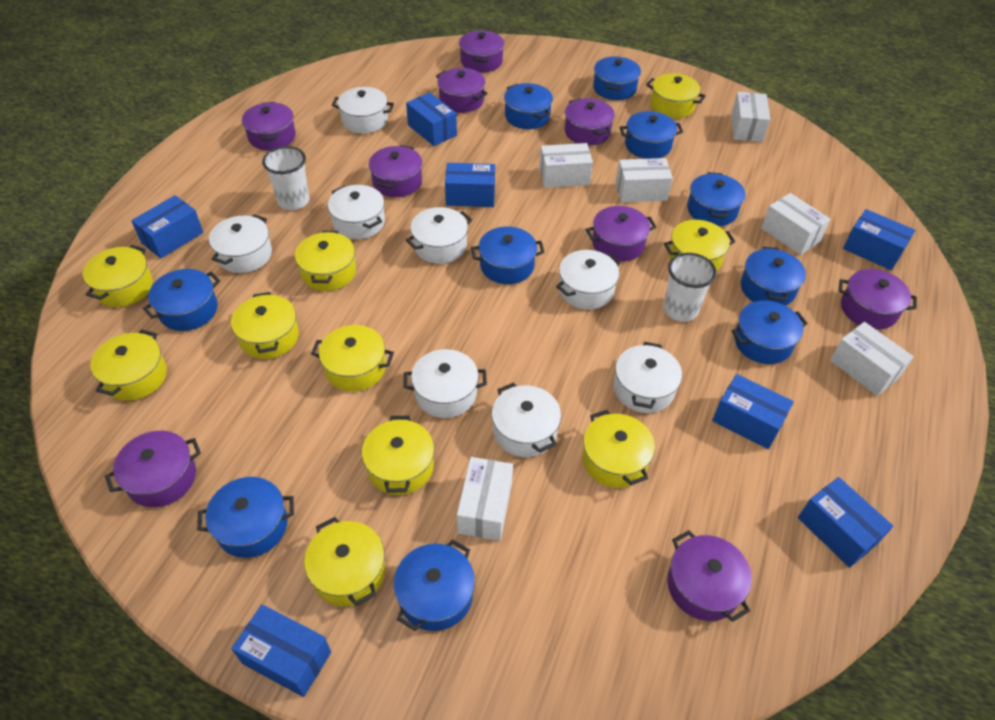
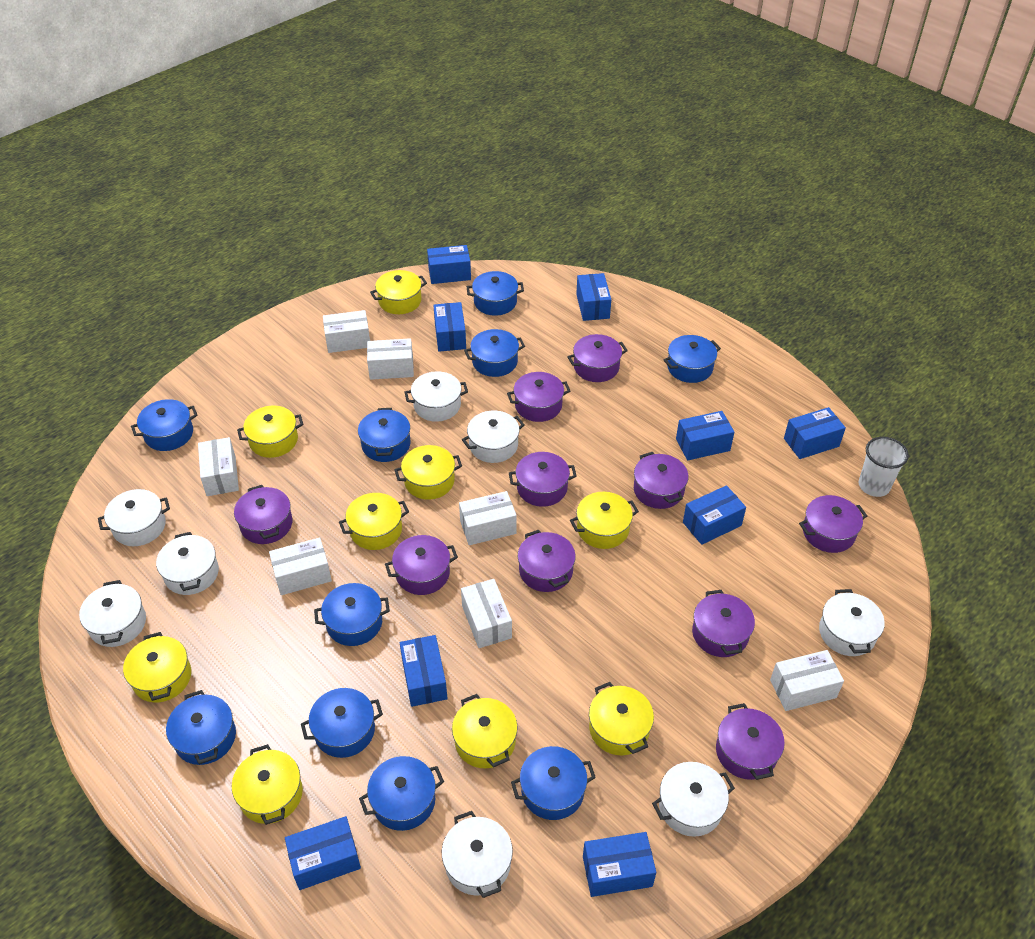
blue box: 7 -> 9
purple pot: 9 -> 10
white box: 6 -> 7
white cup: 2 -> 1
yellow pot: 10 -> 9

